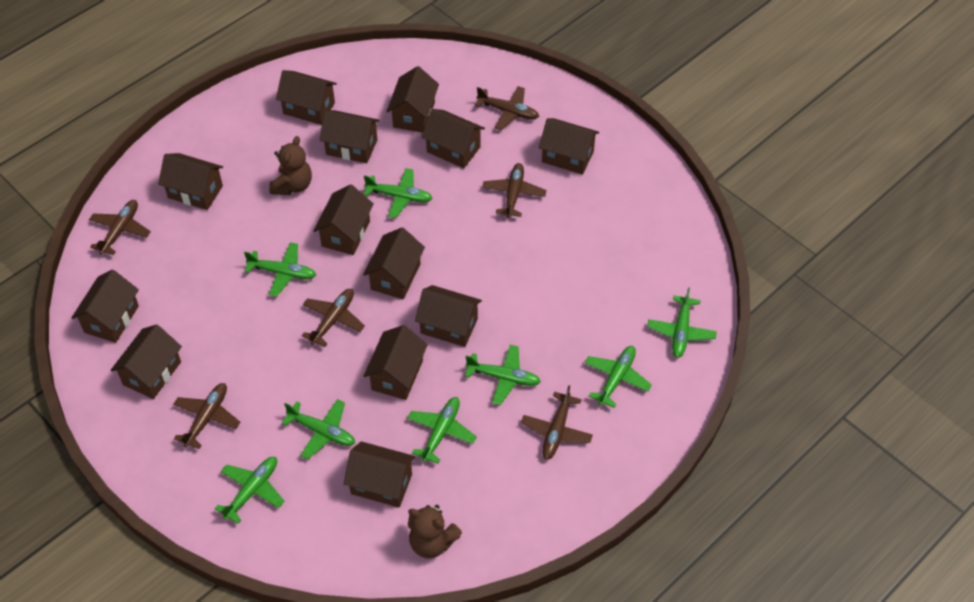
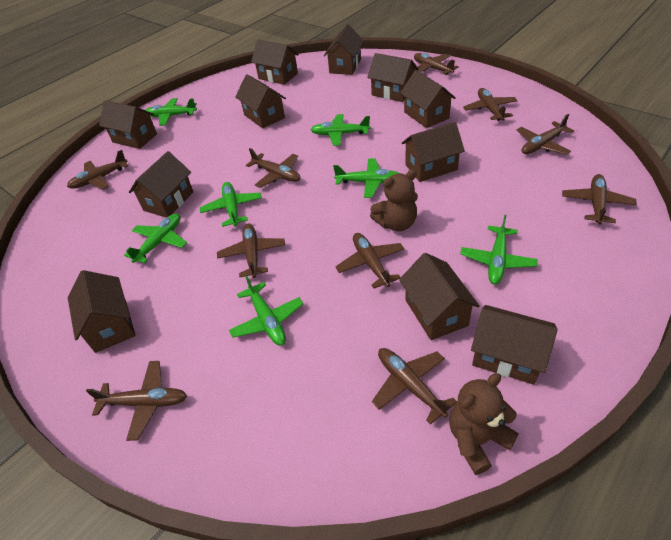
brown house: 13 -> 11
brown plane: 6 -> 10
green plane: 8 -> 7

